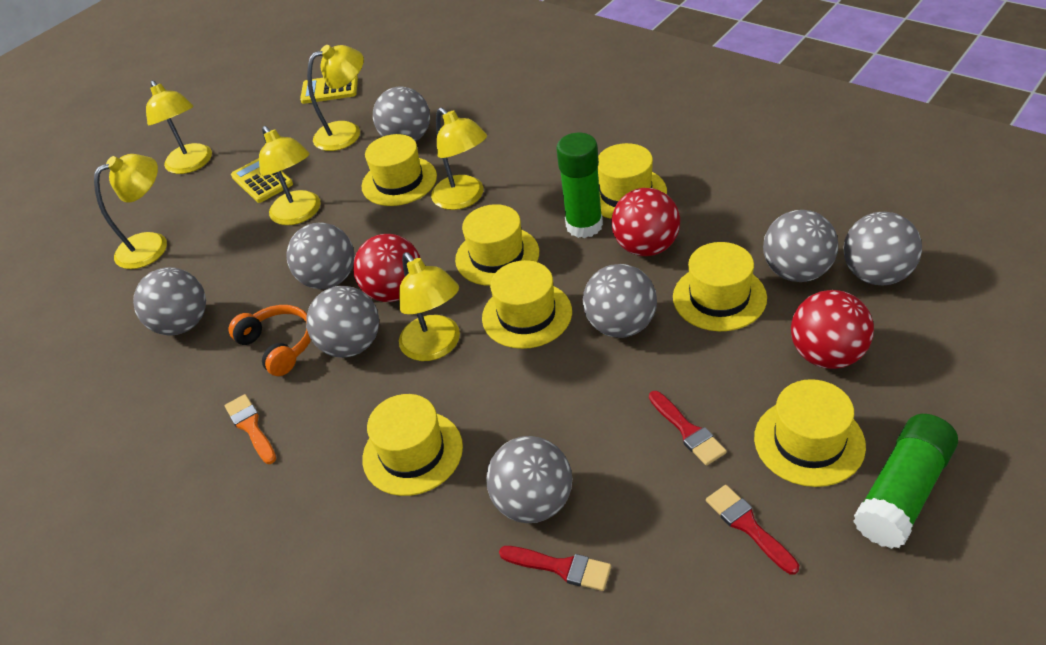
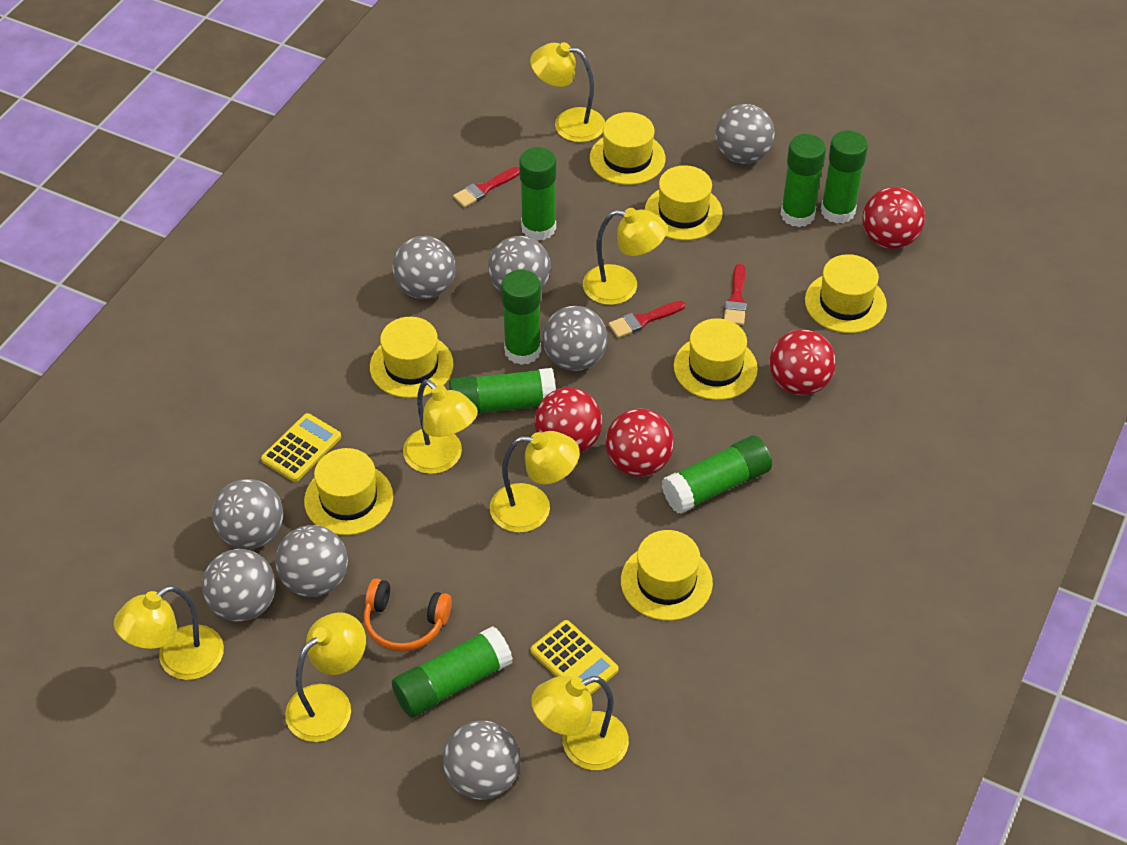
green glue stick: 2 -> 7
orange brush: 1 -> 0
red ball: 3 -> 4
yellow lamp: 6 -> 7

